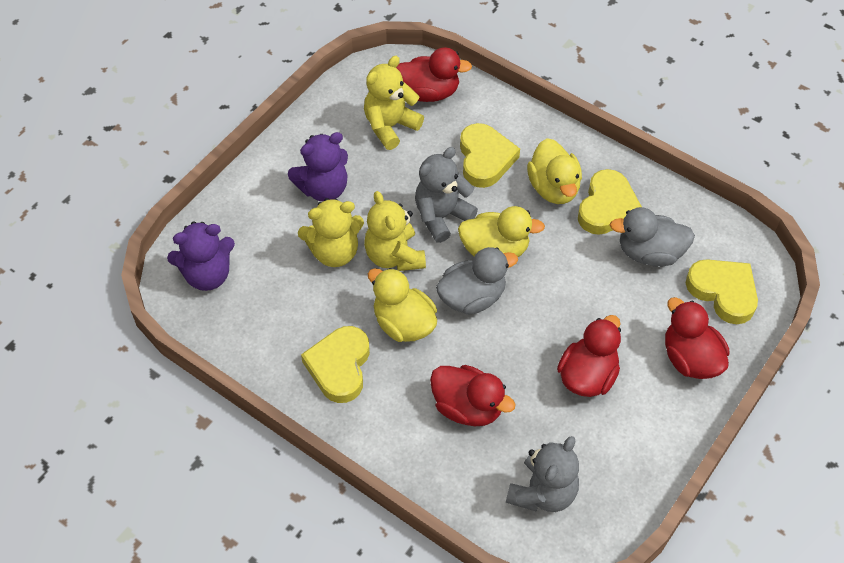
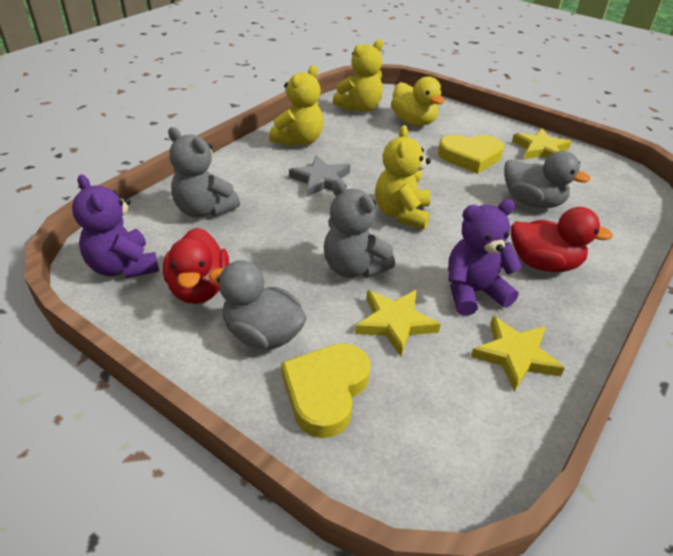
grey star: 0 -> 1
red duck: 4 -> 2
yellow duck: 3 -> 1
yellow heart: 4 -> 2
yellow star: 0 -> 3

